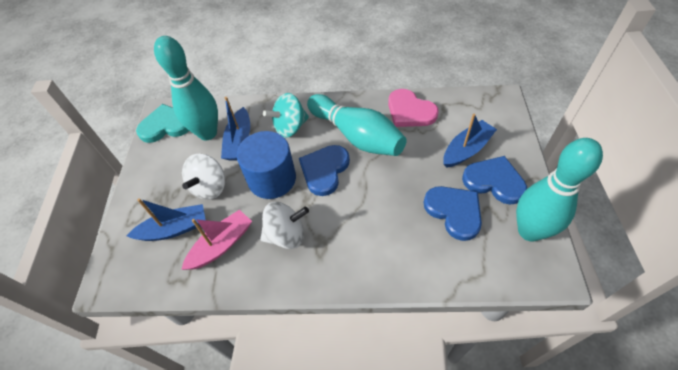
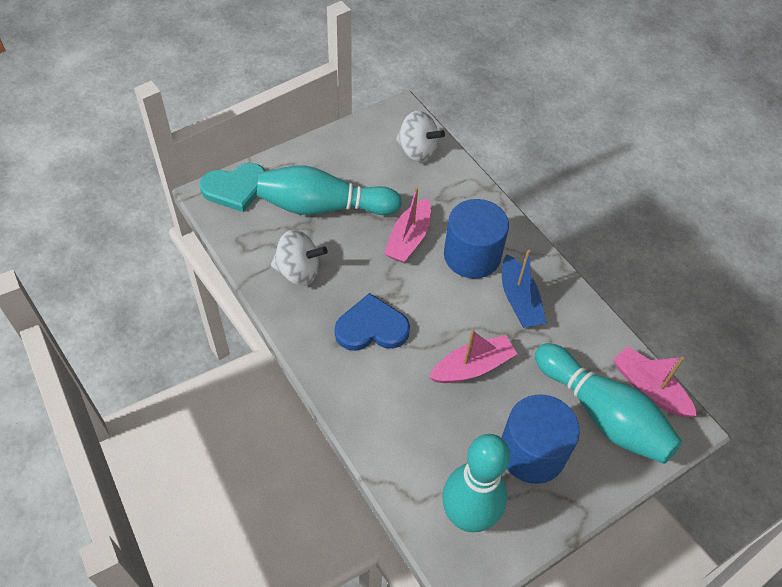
blue boat: 3 -> 1
blue cylinder: 1 -> 2
blue heart: 3 -> 1
pink boat: 1 -> 3
pink heart: 1 -> 0
turquoise spinning top: 1 -> 0

